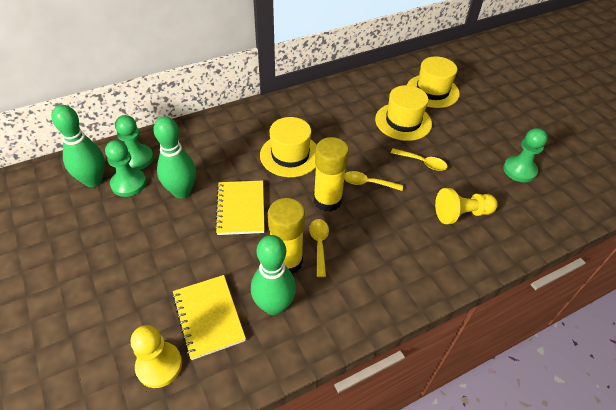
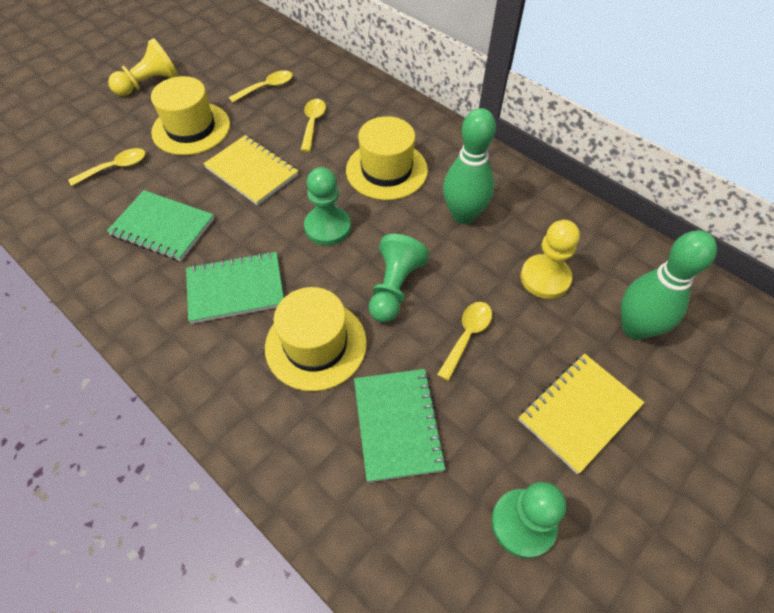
green bowling pin: 3 -> 2
green notebook: 0 -> 3
yellow glue stick: 2 -> 0
yellow spoon: 3 -> 4

